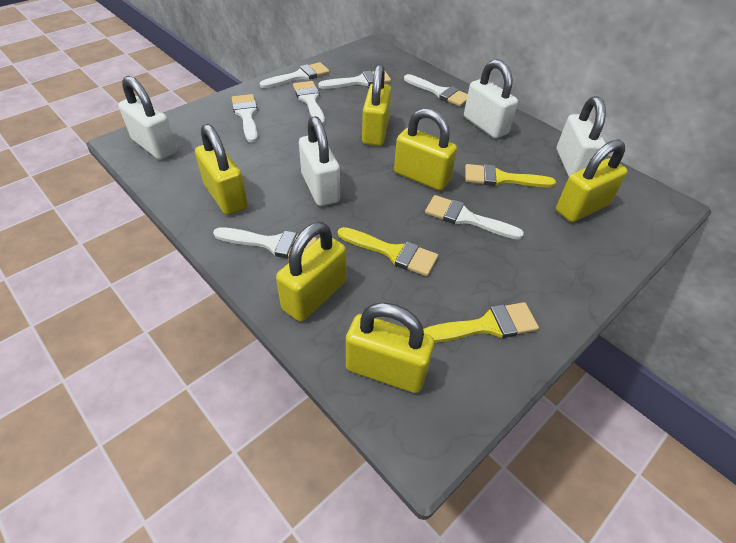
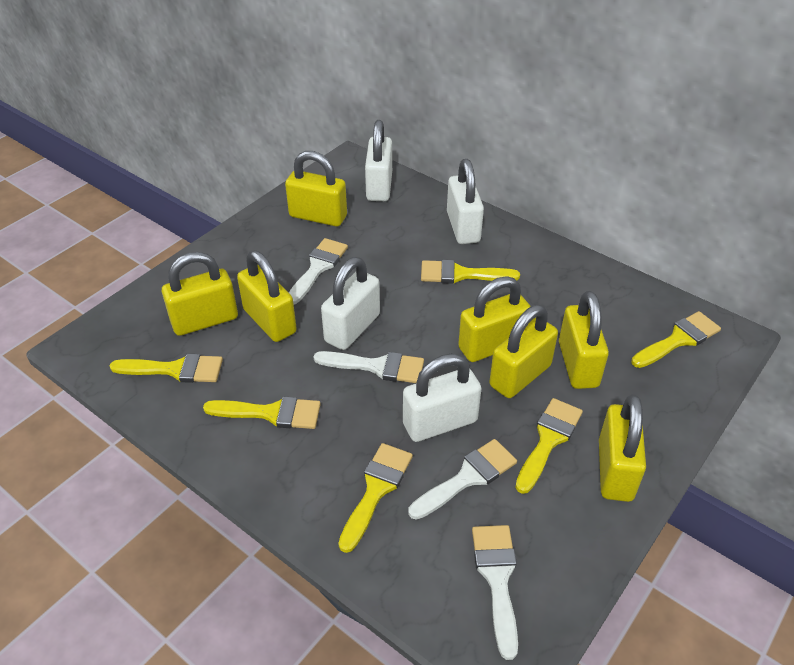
white brush: 7 -> 4
yellow brush: 3 -> 6
yellow padlock: 6 -> 7

